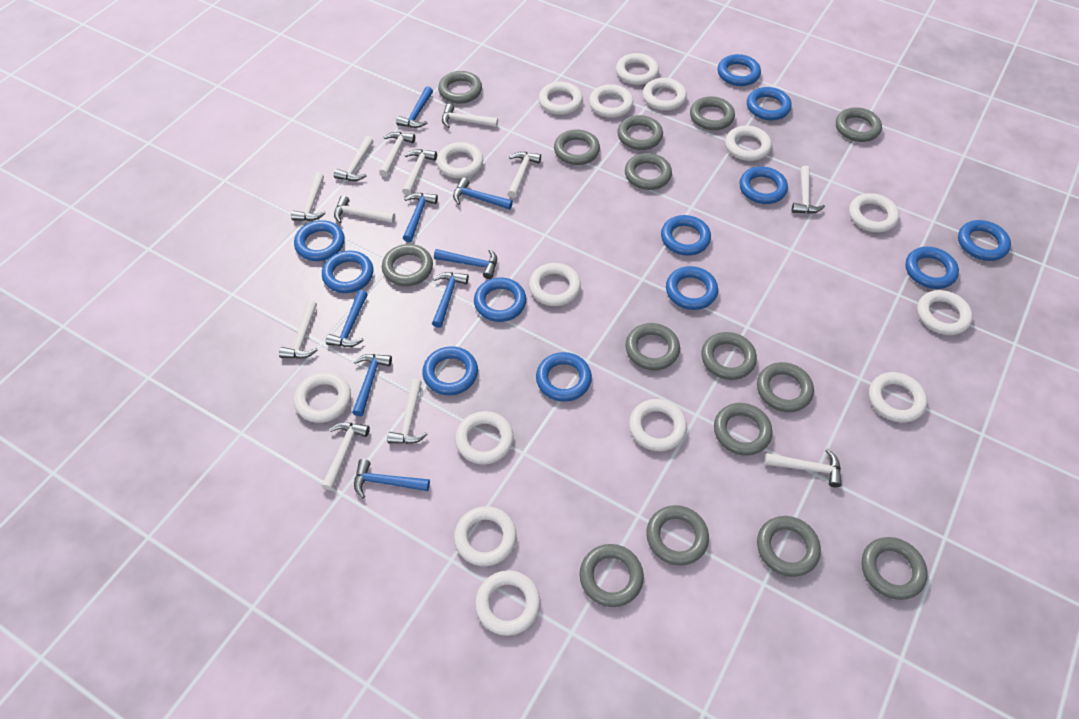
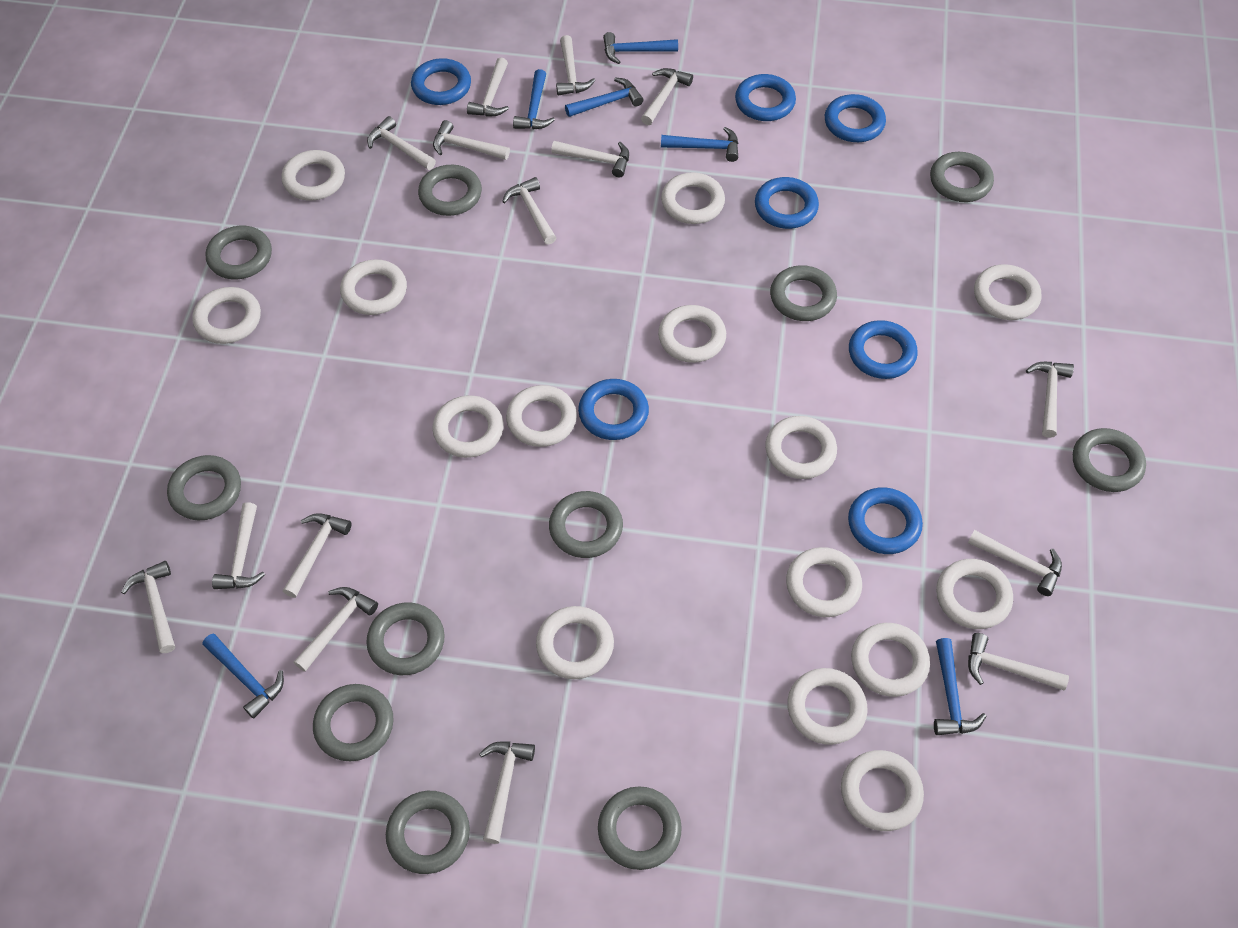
blue hammer: 8 -> 6
blue ring: 12 -> 7
grey ring: 15 -> 11
white hammer: 12 -> 15

